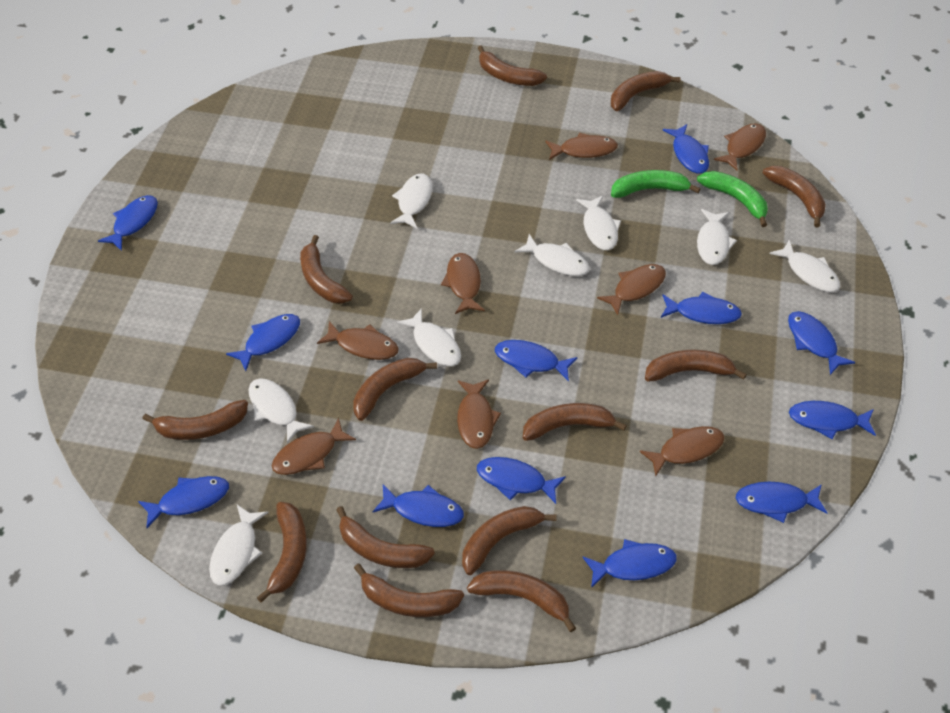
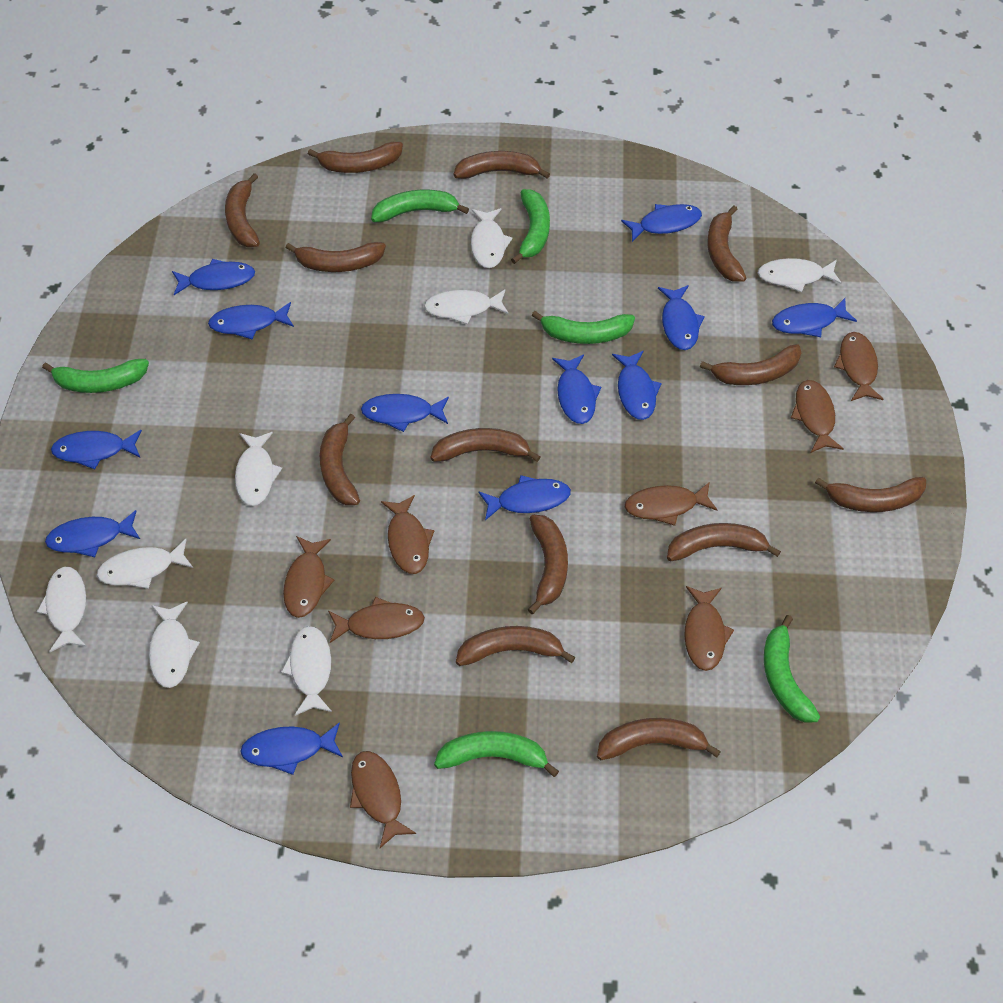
green banana: 2 -> 6

